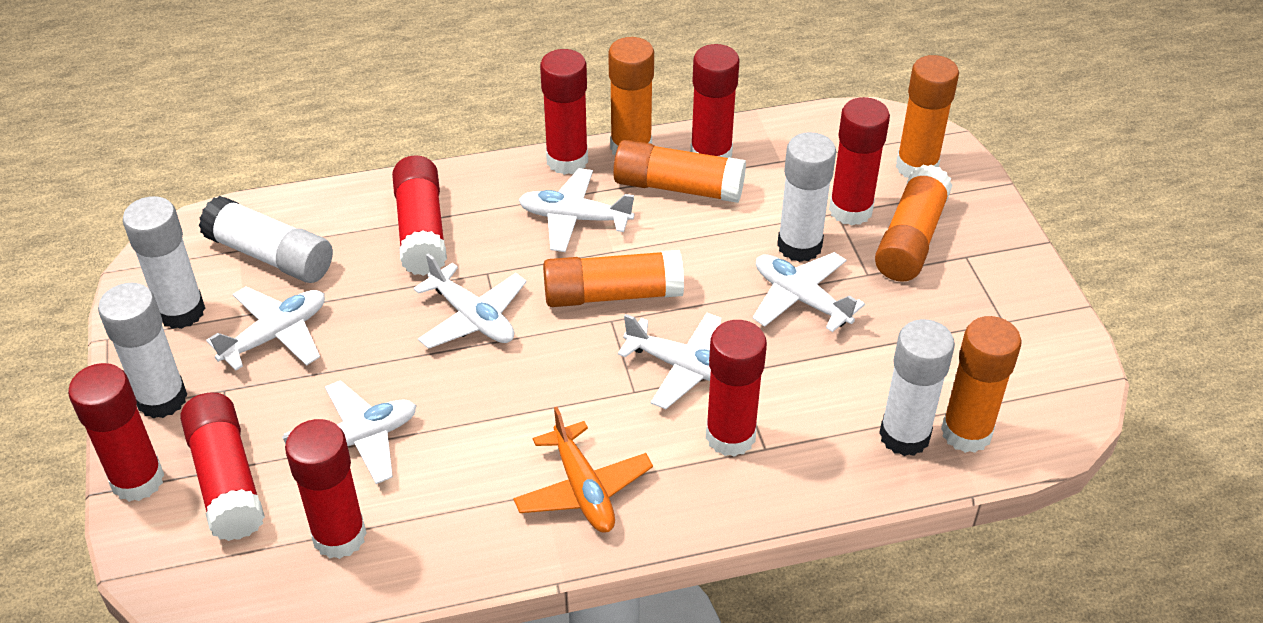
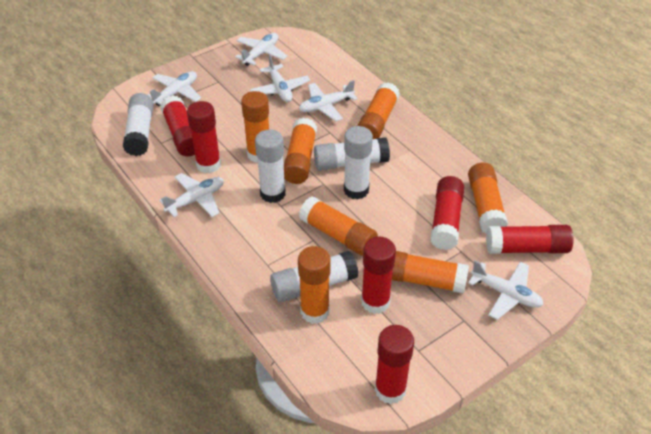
orange glue stick: 6 -> 7
orange plane: 1 -> 0
red glue stick: 8 -> 6

